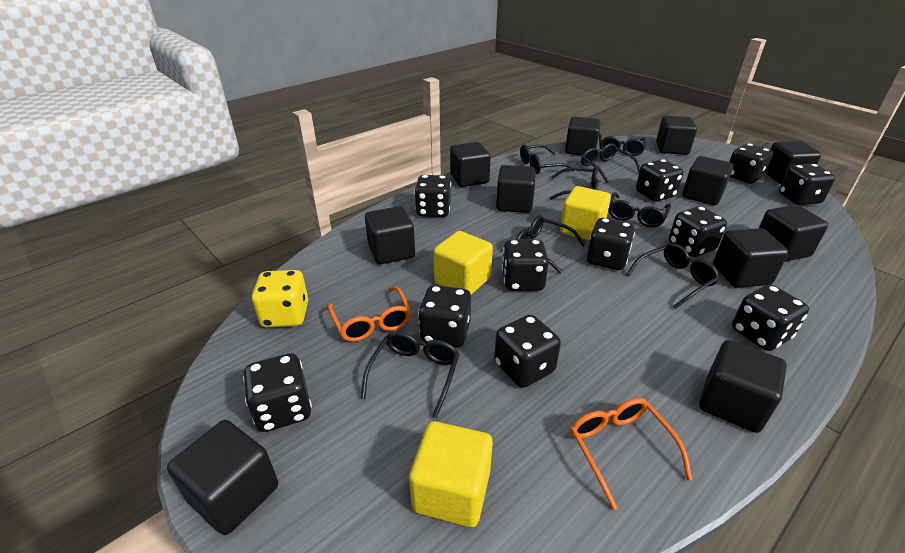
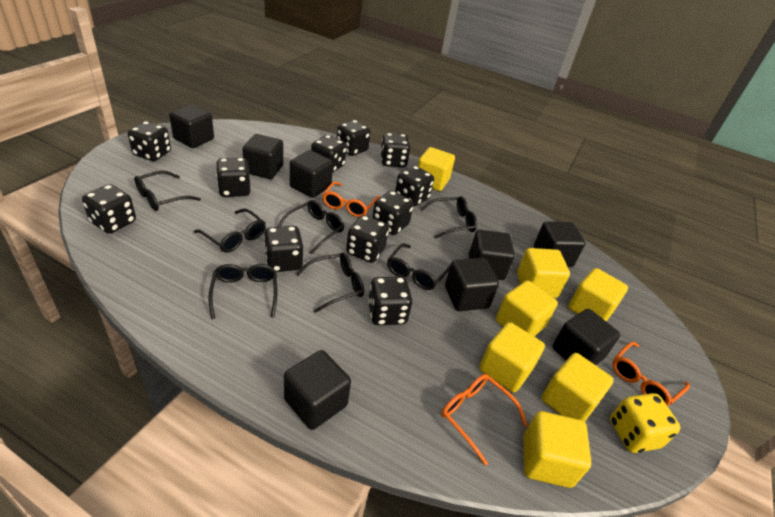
black cube: 11 -> 8
black glasses: 8 -> 7
orange glasses: 2 -> 3
yellow cube: 3 -> 7

